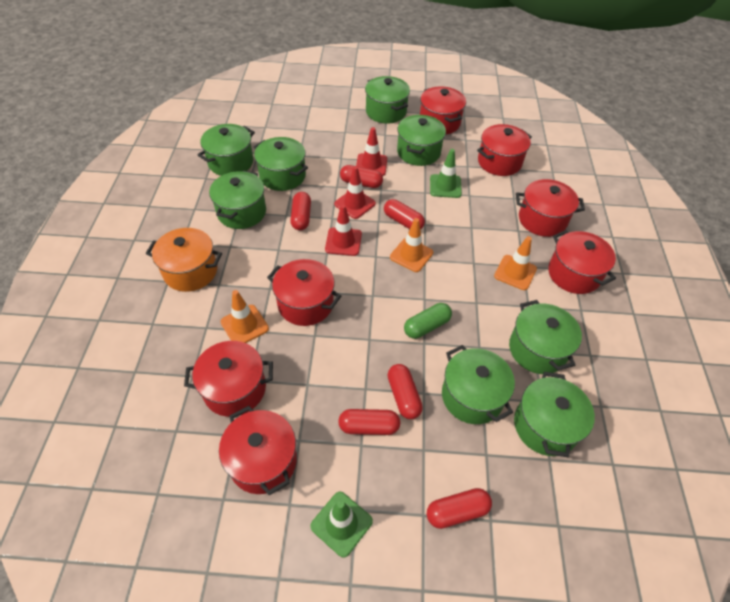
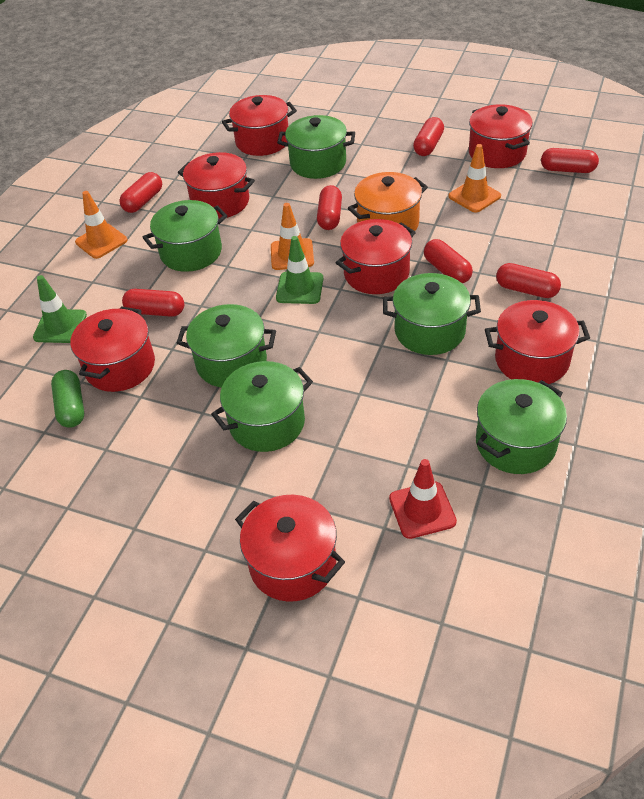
green pot: 8 -> 6
red capsule: 6 -> 7
red traffic cone: 3 -> 1

